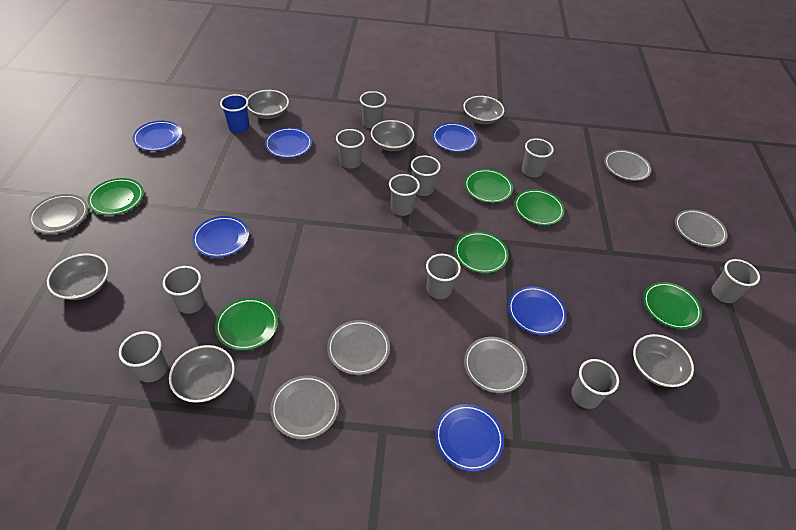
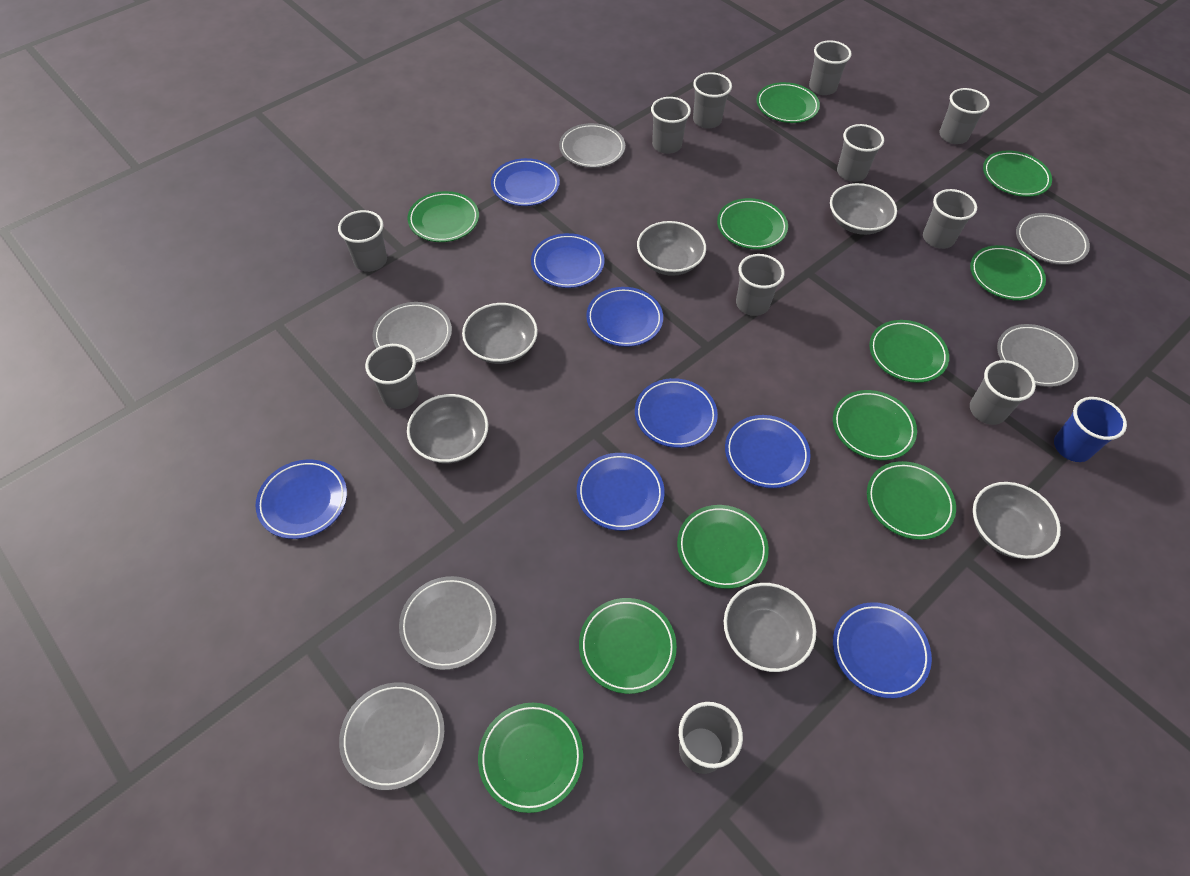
blue plate: 6 -> 8
green plate: 6 -> 11
grey cup: 10 -> 11

